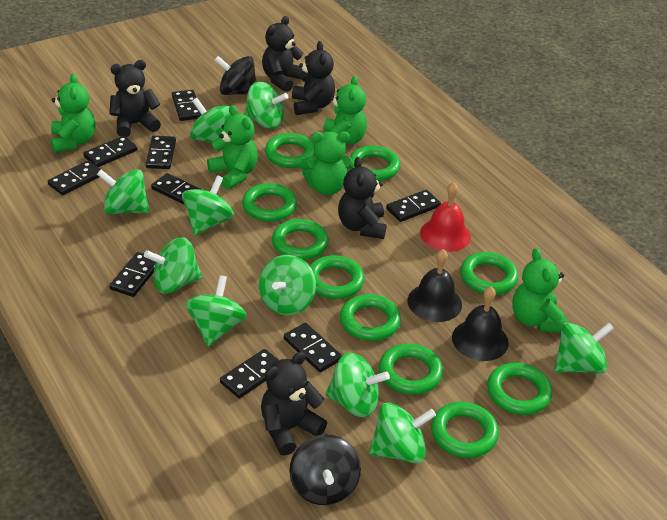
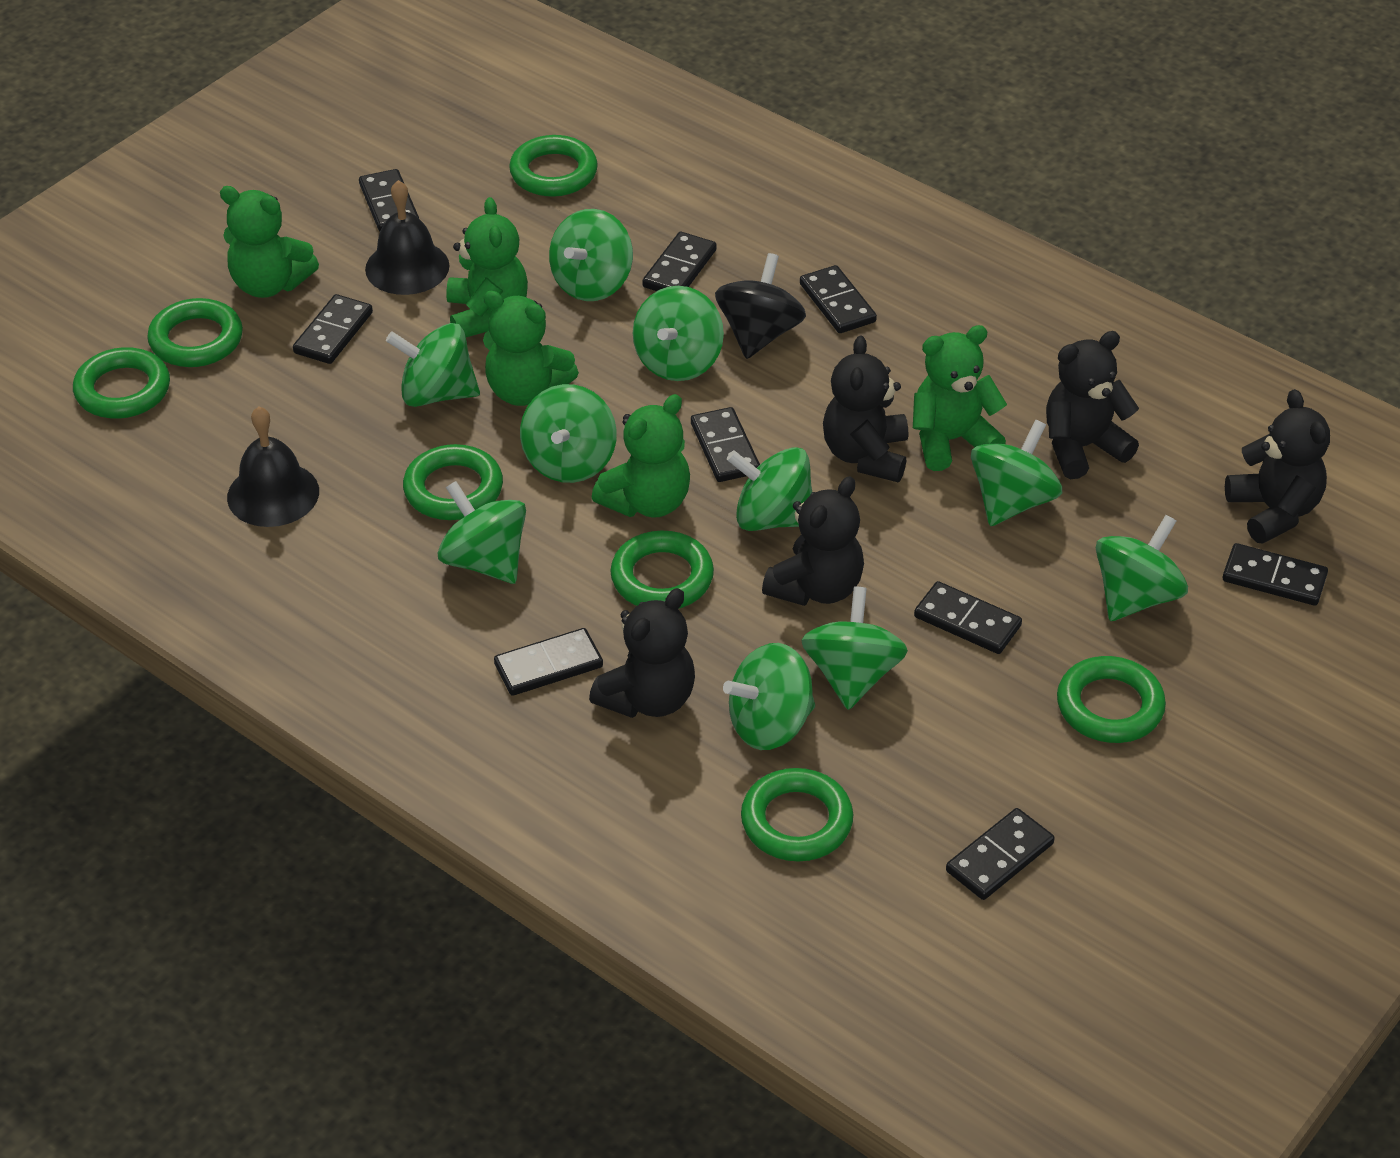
black spinning top: 2 -> 1
green ring: 10 -> 7
red bell: 1 -> 0

